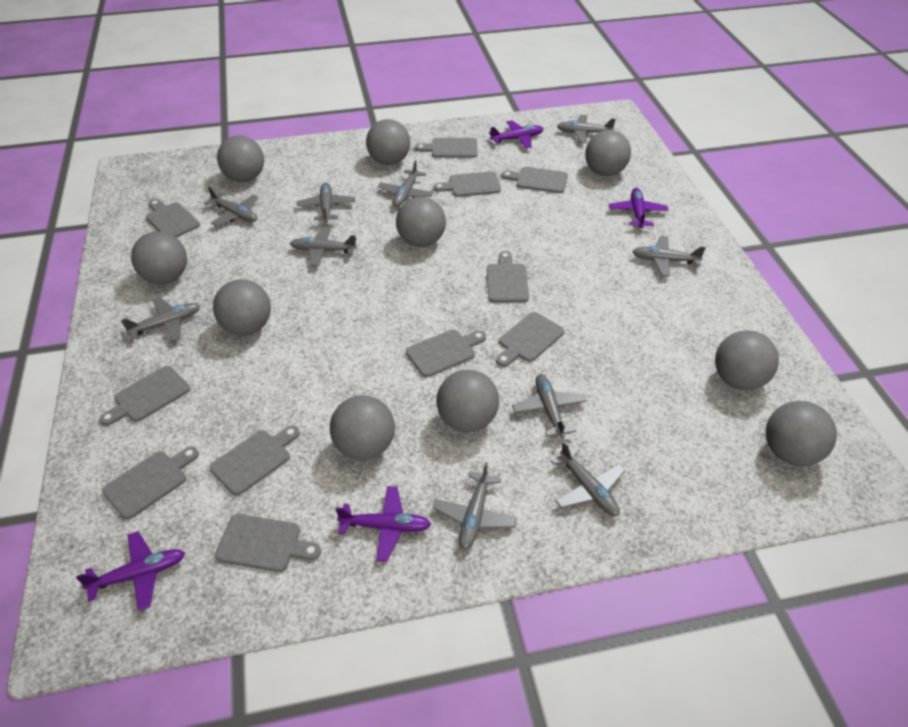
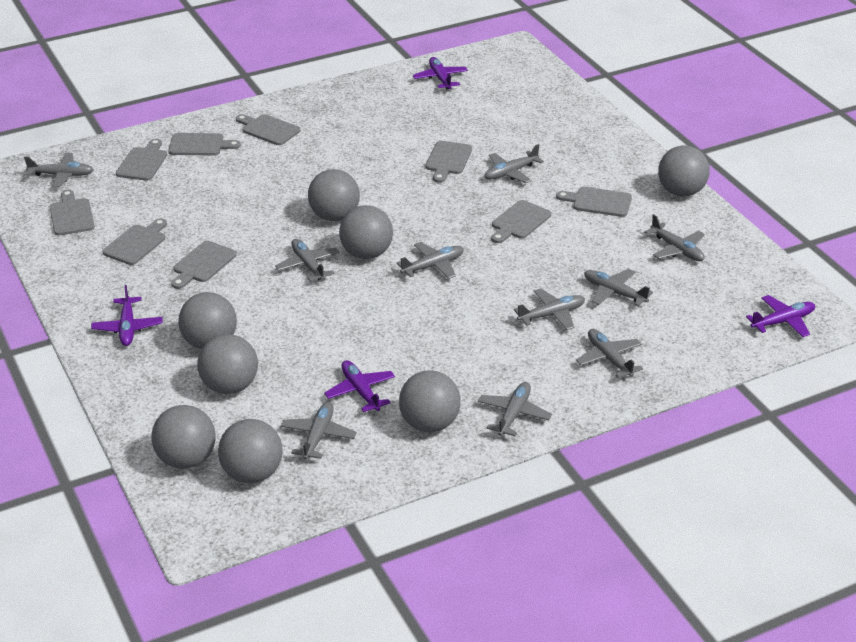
grey ball: 10 -> 8
grey cutting board: 11 -> 9

